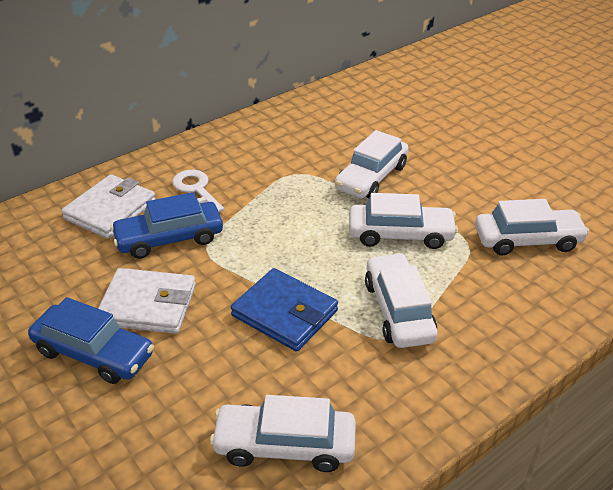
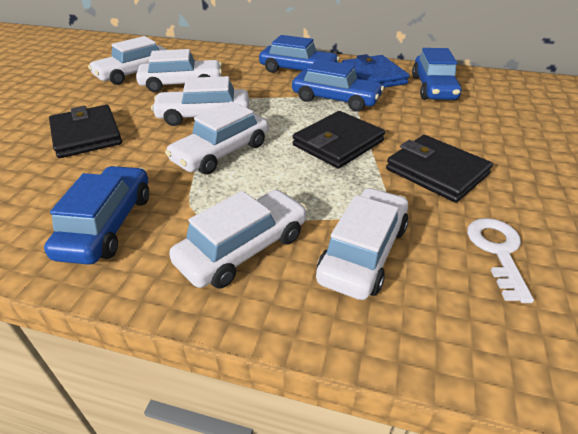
black wallet: 0 -> 3
blue car: 2 -> 4
white car: 5 -> 6
white wallet: 2 -> 0

